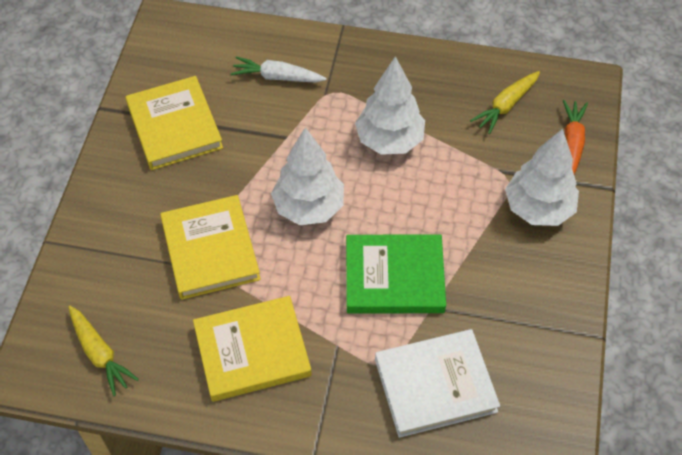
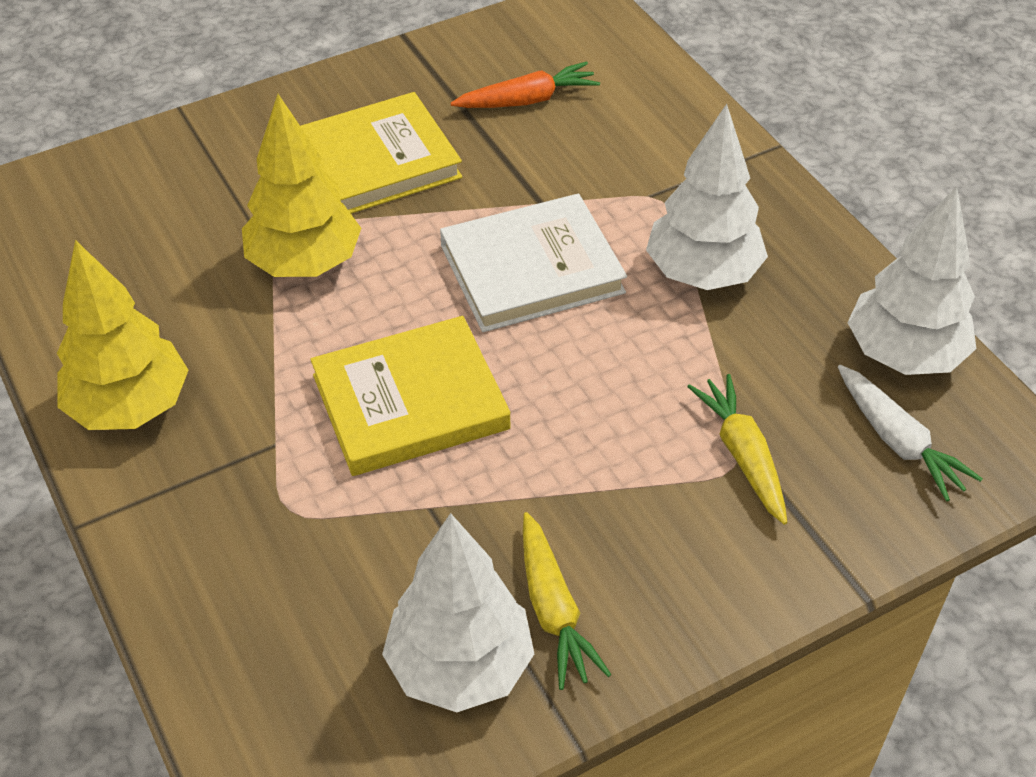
green book: 1 -> 0
yellow book: 3 -> 2
yellow tree: 0 -> 2

